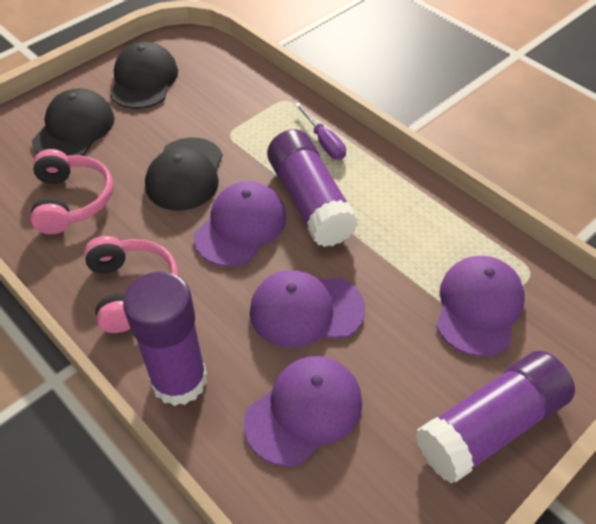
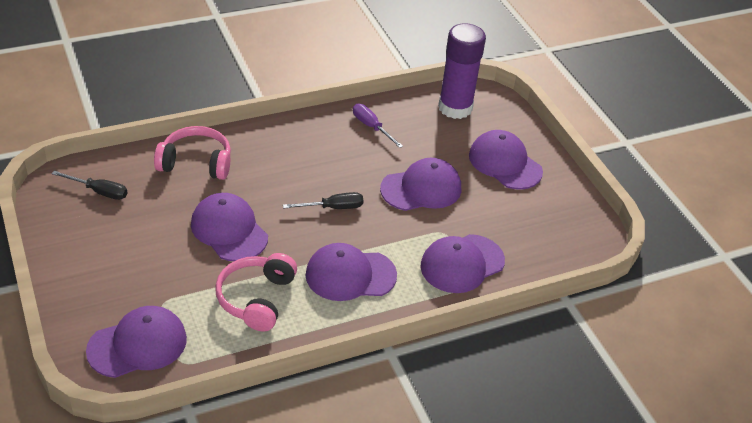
black cap: 3 -> 0
black screwdriver: 0 -> 2
purple cap: 4 -> 6
purple glue stick: 3 -> 1

